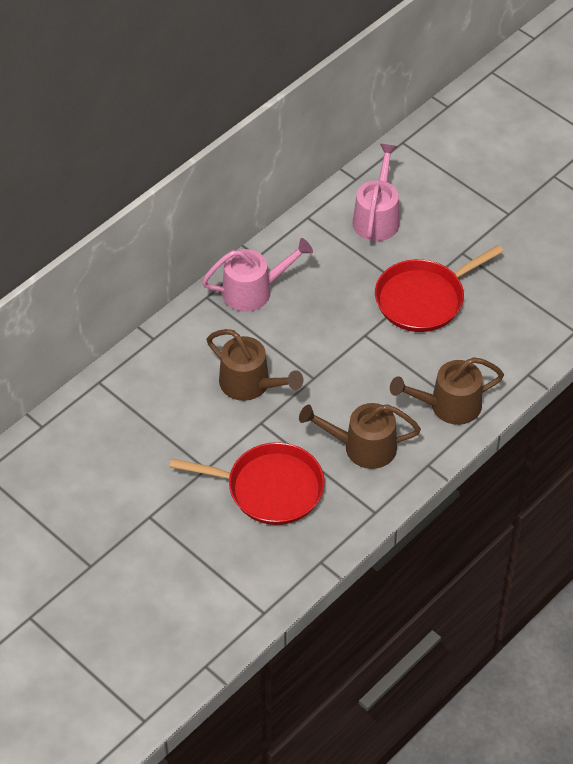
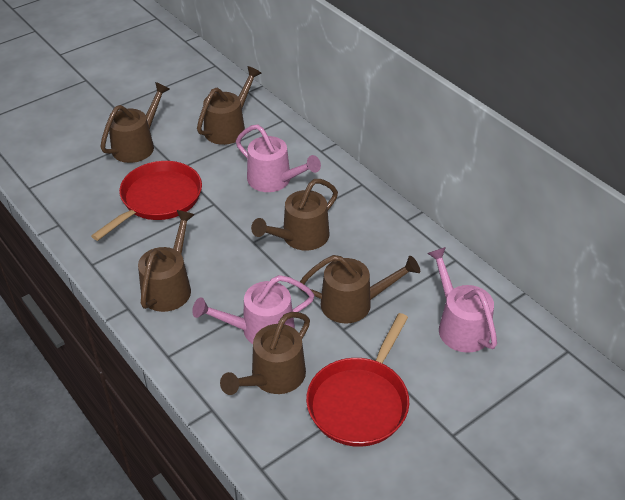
brown watering can: 3 -> 6
pink watering can: 2 -> 3

